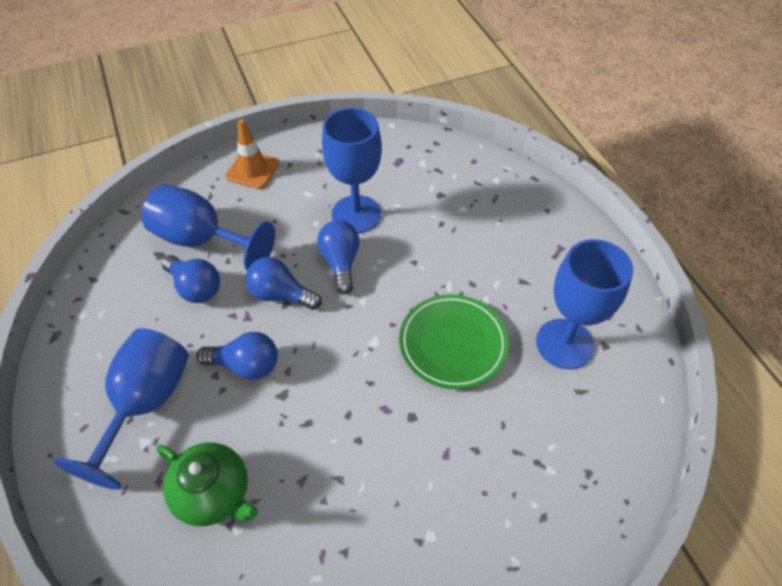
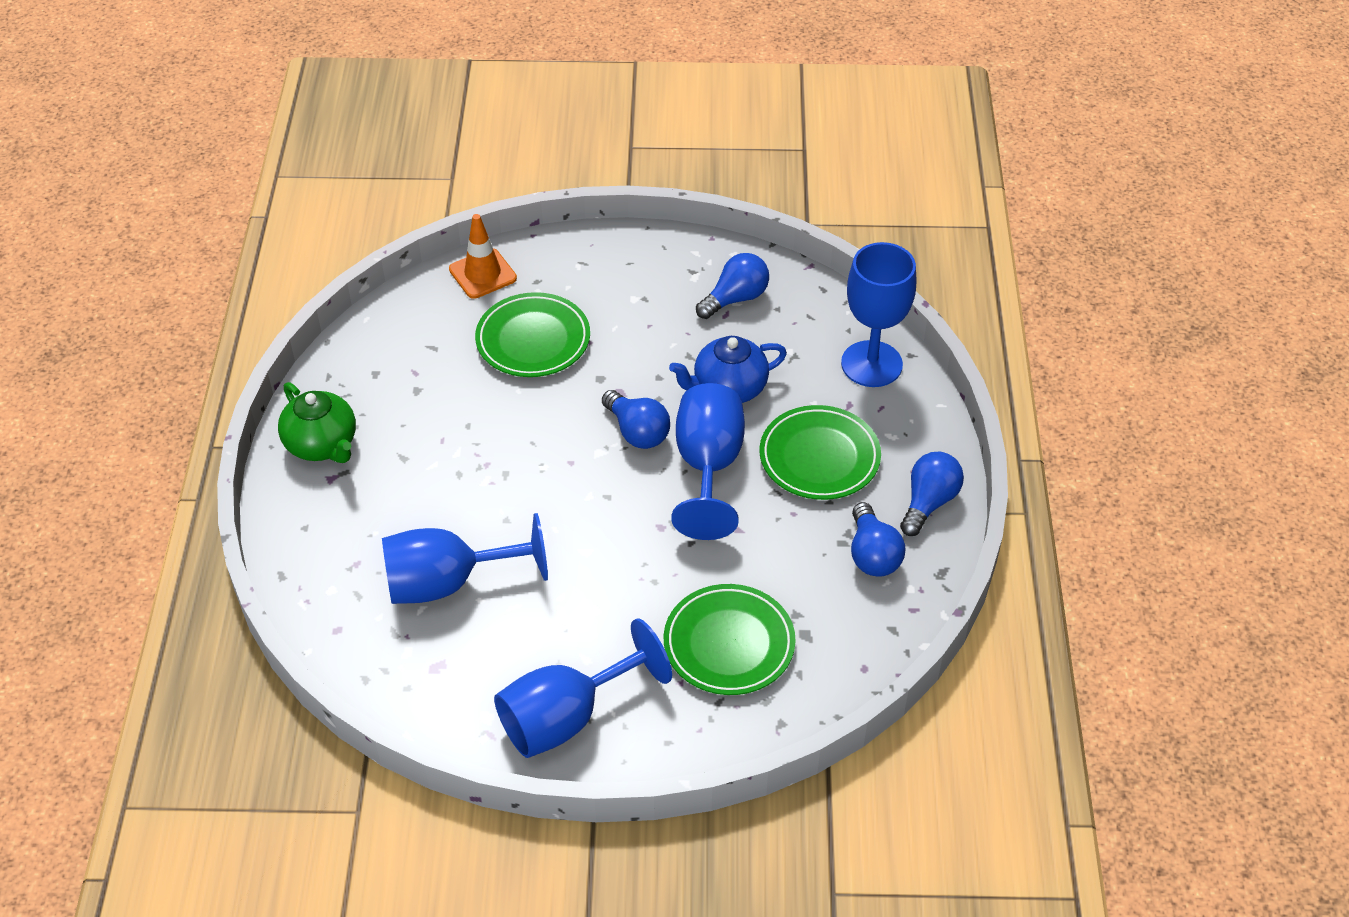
blue teapot: 0 -> 1
green plate: 1 -> 3

